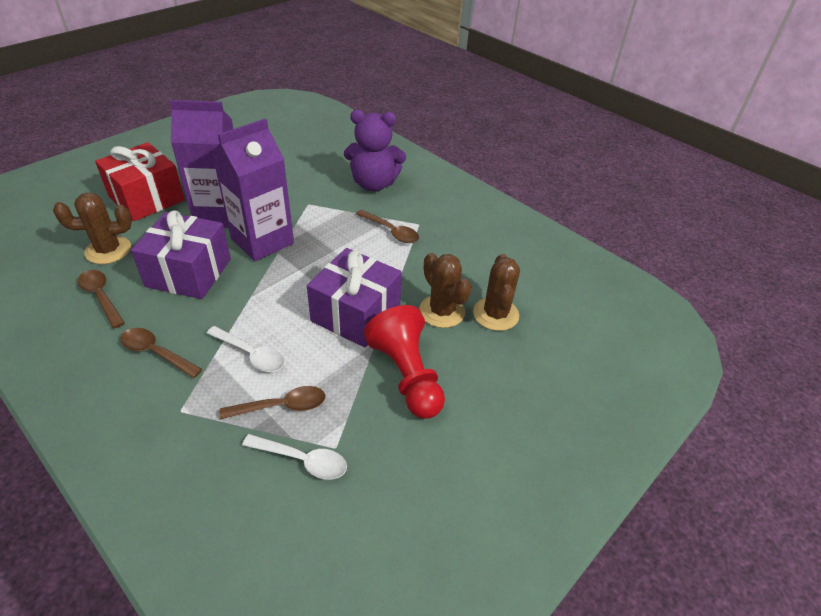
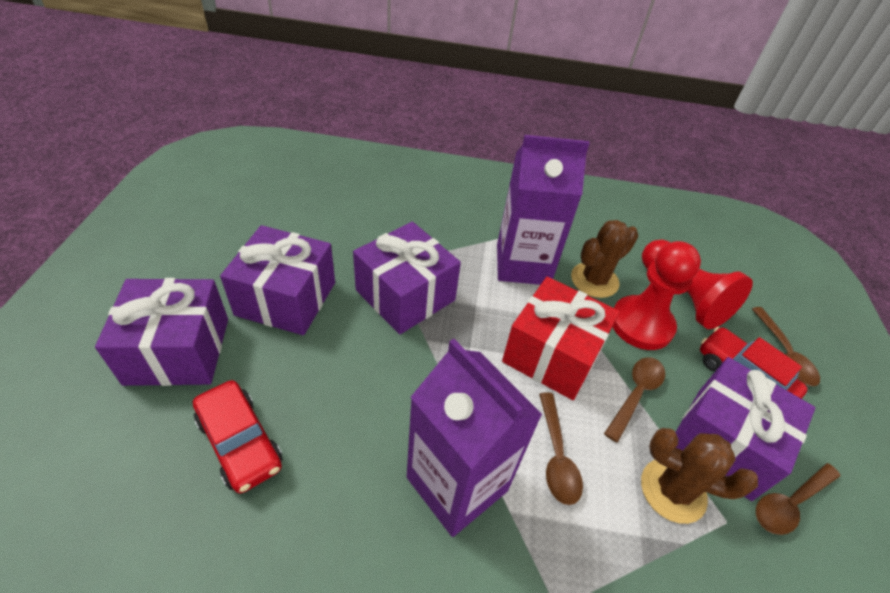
brown cactus: 3 -> 2
purple gift: 2 -> 4
purple teddy bear: 1 -> 0
red car: 0 -> 2
red pawn: 1 -> 2
white spoon: 2 -> 0

